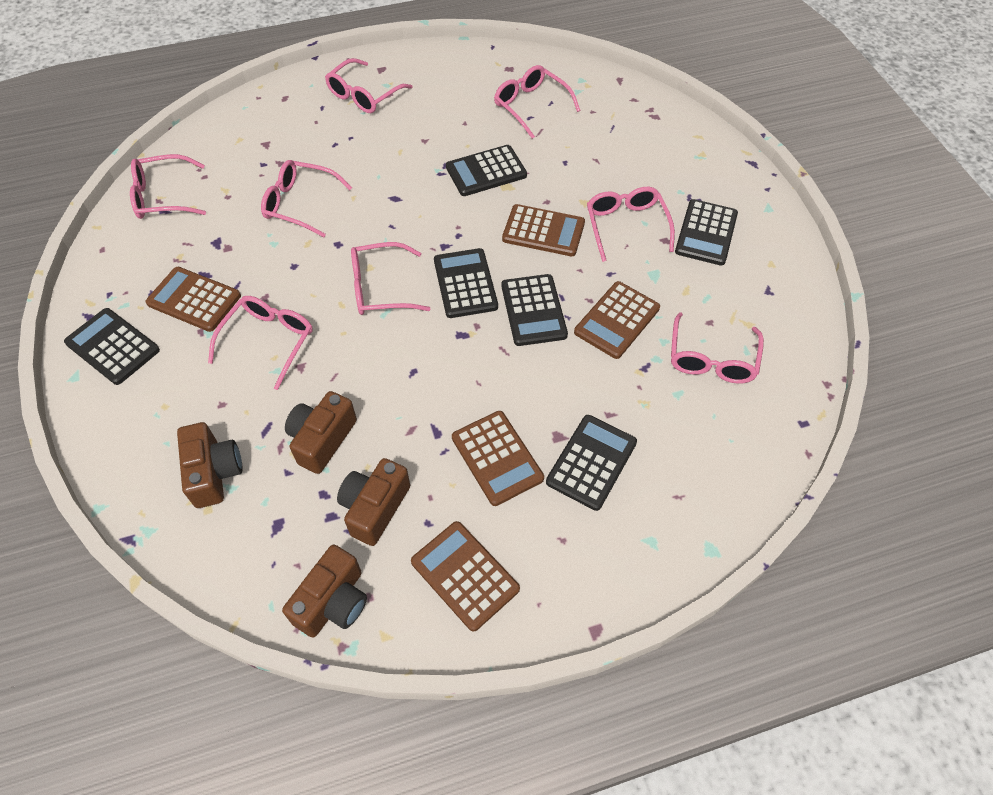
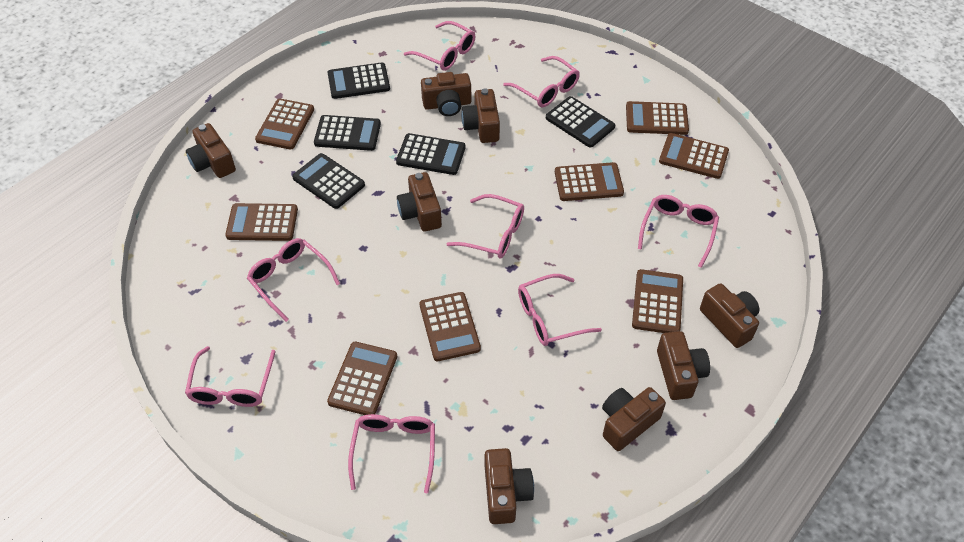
black calculator: 6 -> 5
brown calculator: 5 -> 8
brown camera: 4 -> 8

